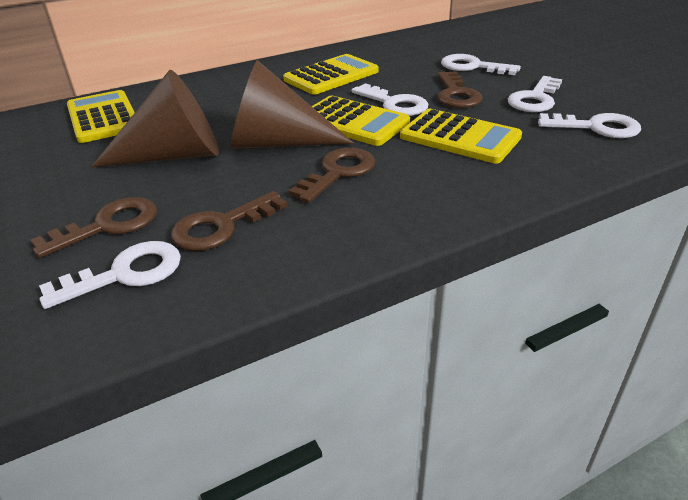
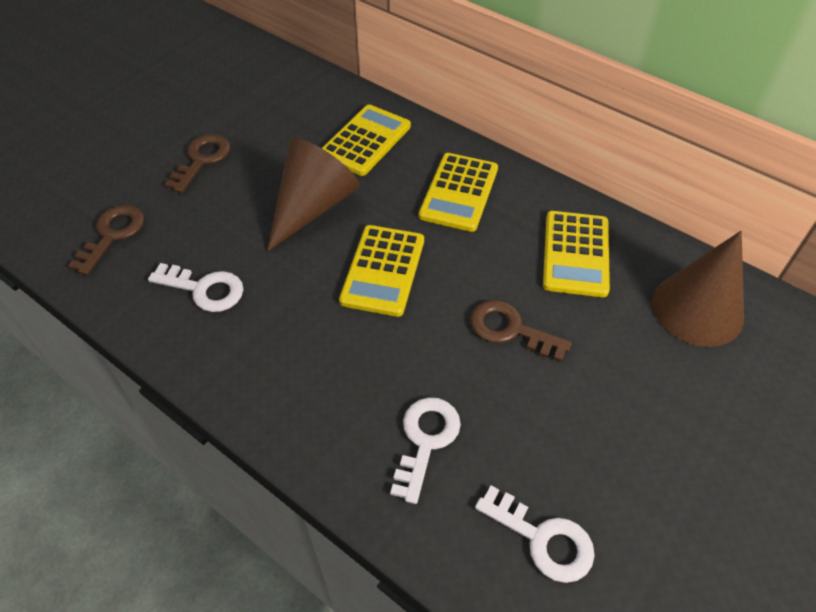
brown key: 4 -> 3
white key: 5 -> 3

